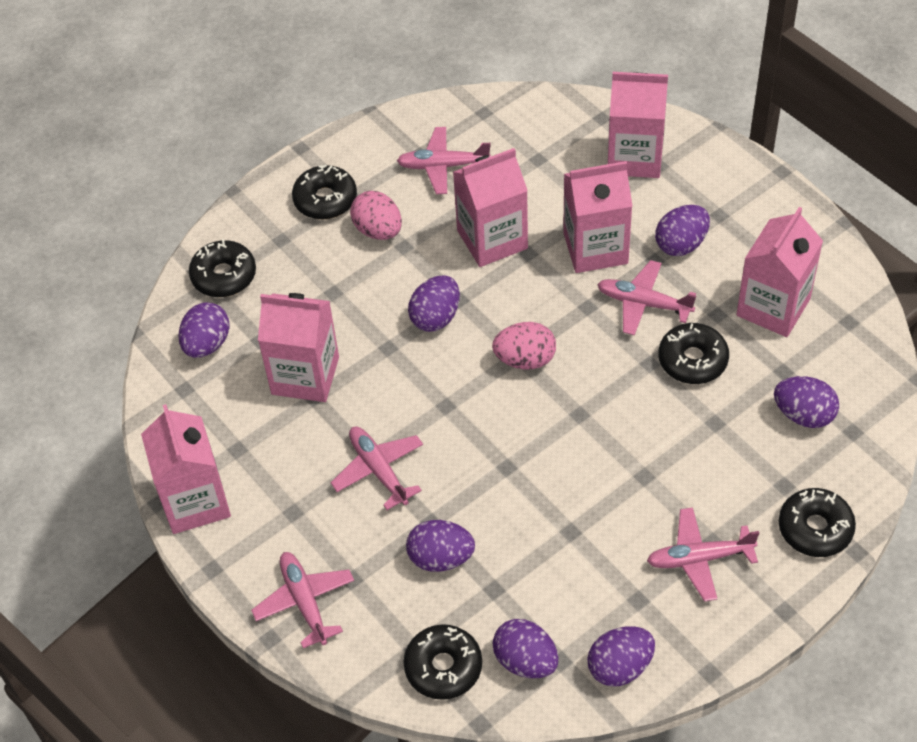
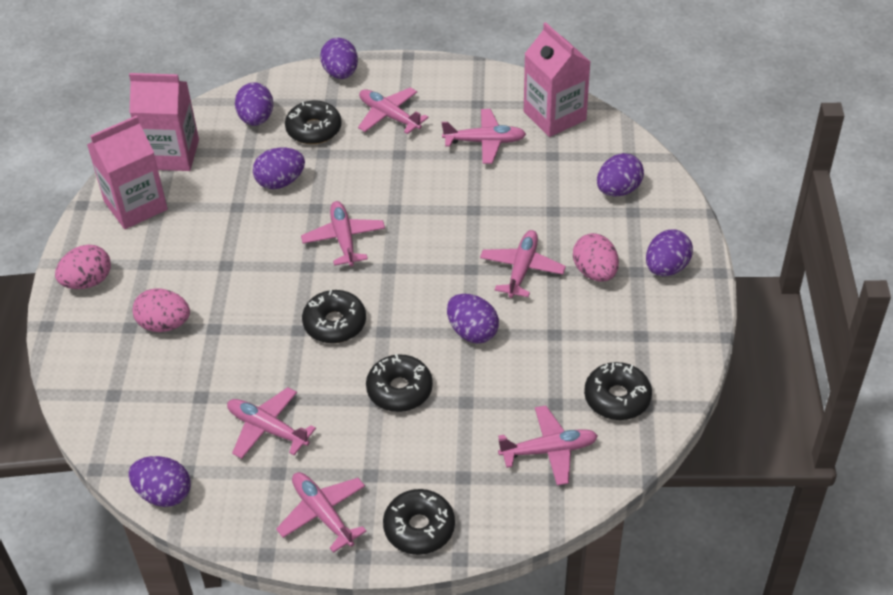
pink carton: 6 -> 3
pink egg: 2 -> 3
pink plane: 5 -> 7

